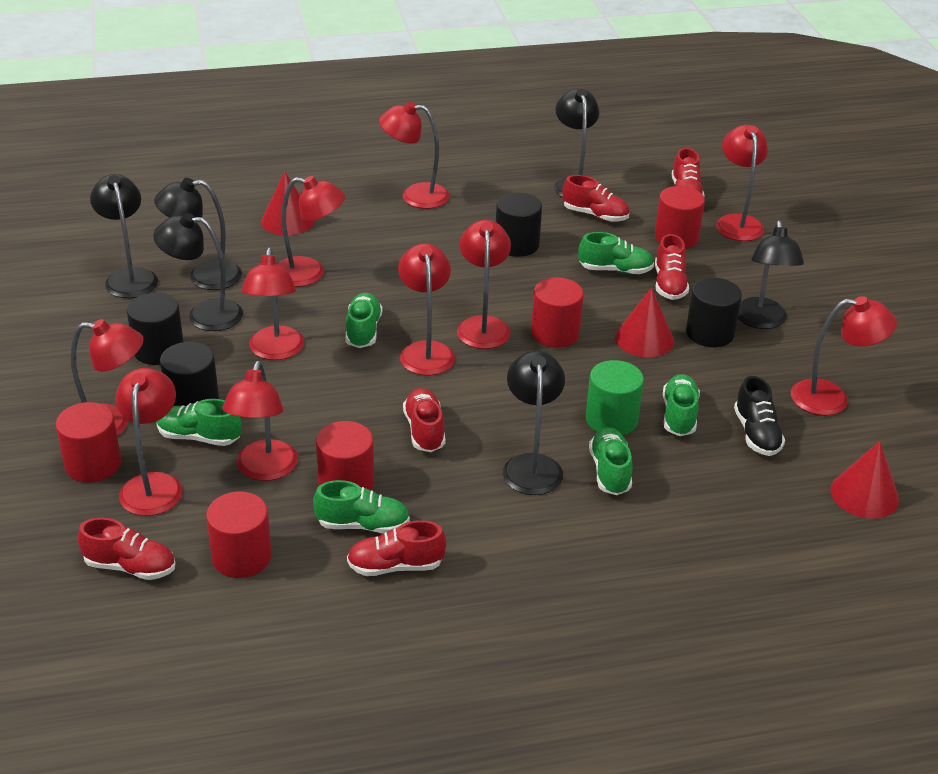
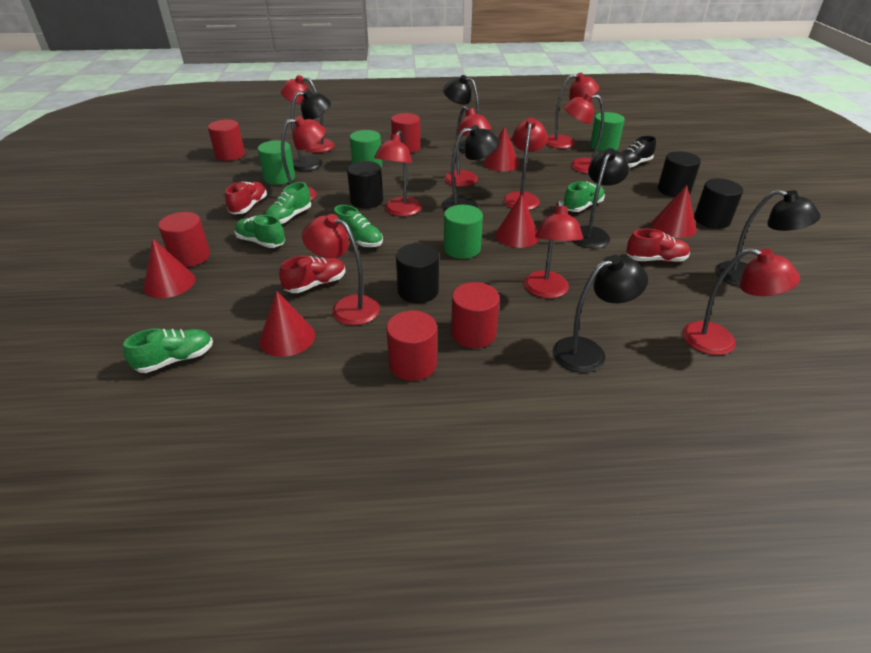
green cylinder: 1 -> 4
green shoe: 6 -> 5
red cone: 3 -> 5
red shoe: 6 -> 3

